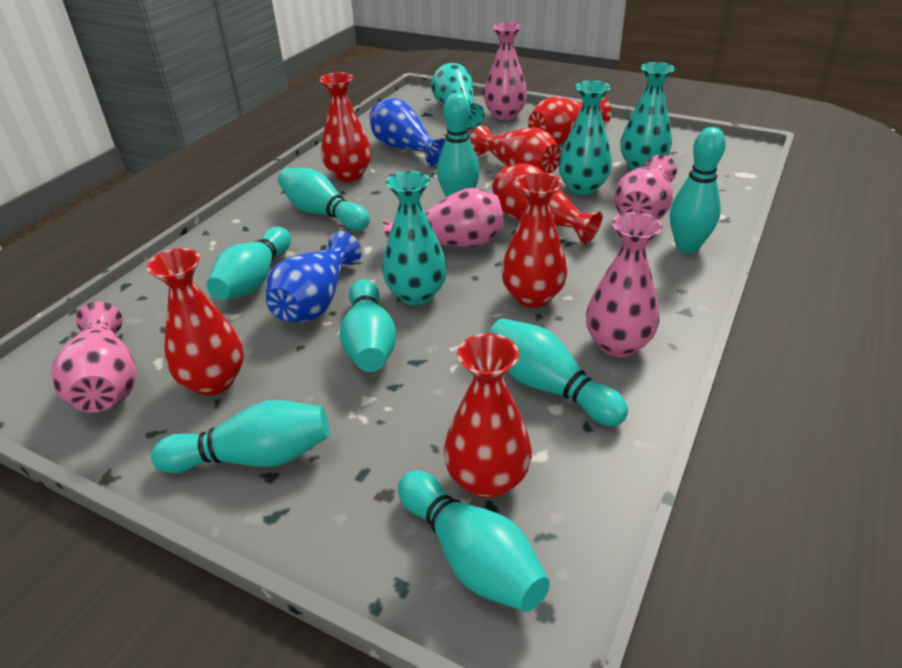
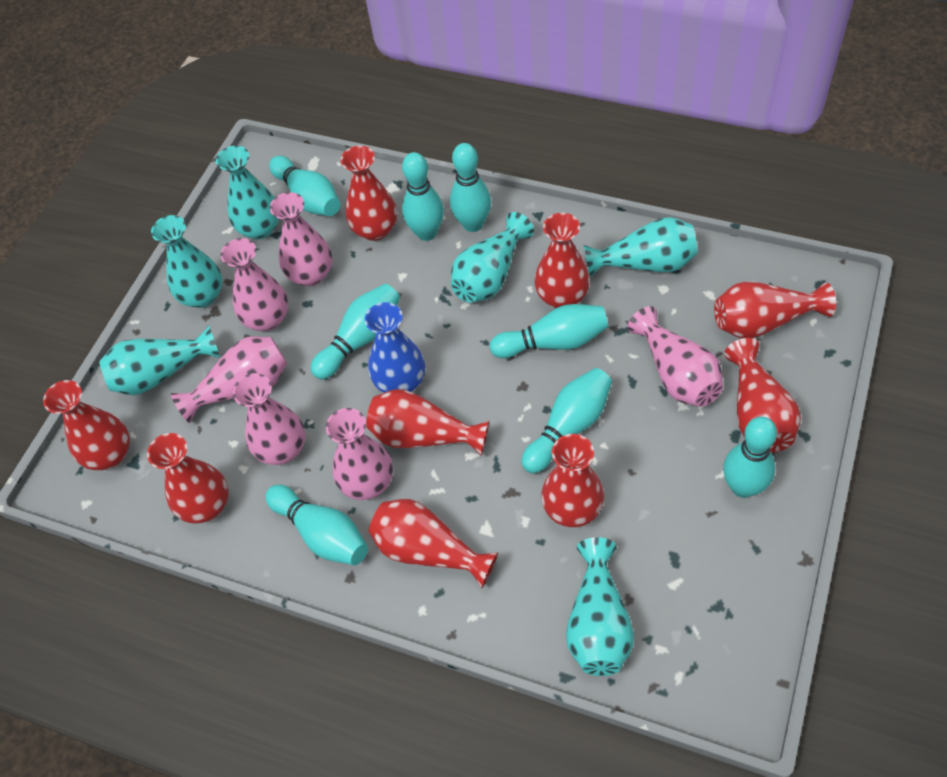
blue vase: 2 -> 1
pink vase: 5 -> 6
red vase: 7 -> 9
turquoise vase: 4 -> 6

